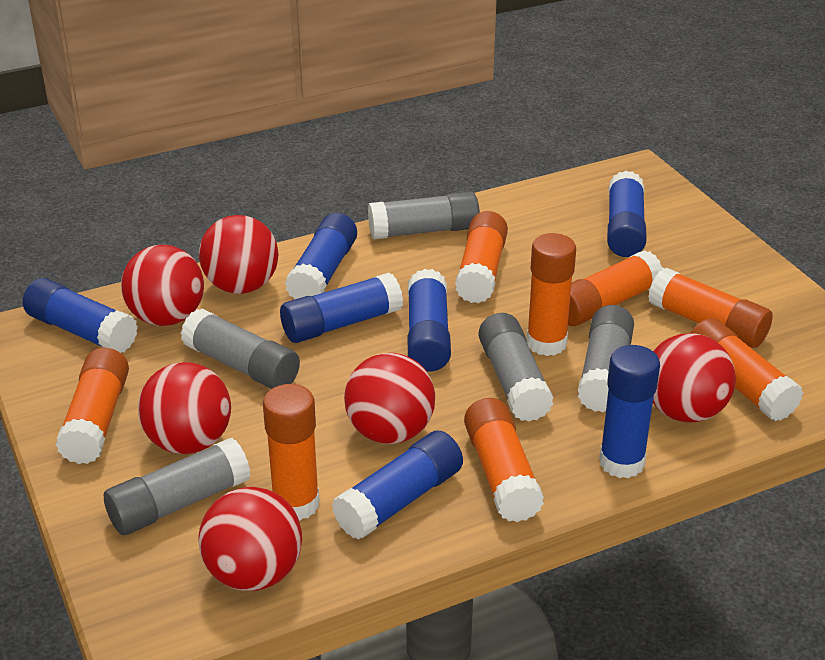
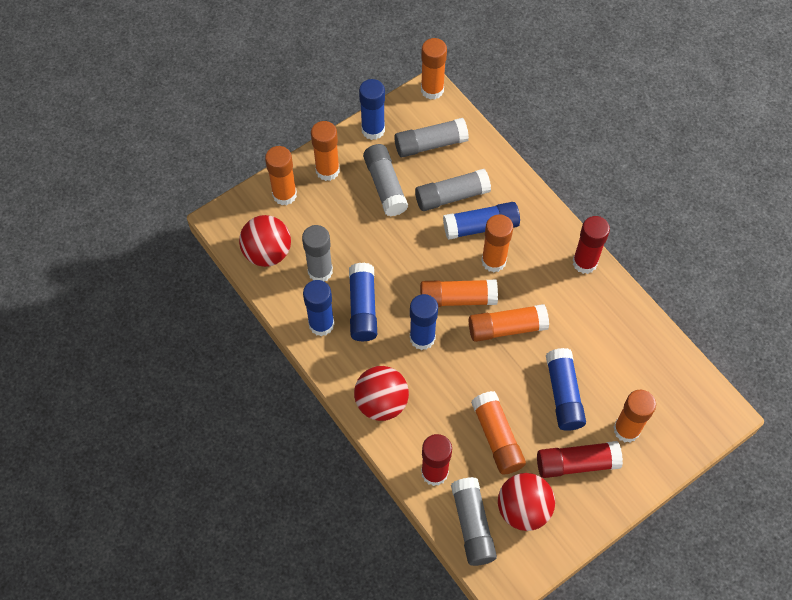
blue glue stick: 7 -> 6
red ball: 6 -> 3
red glue stick: 0 -> 3

